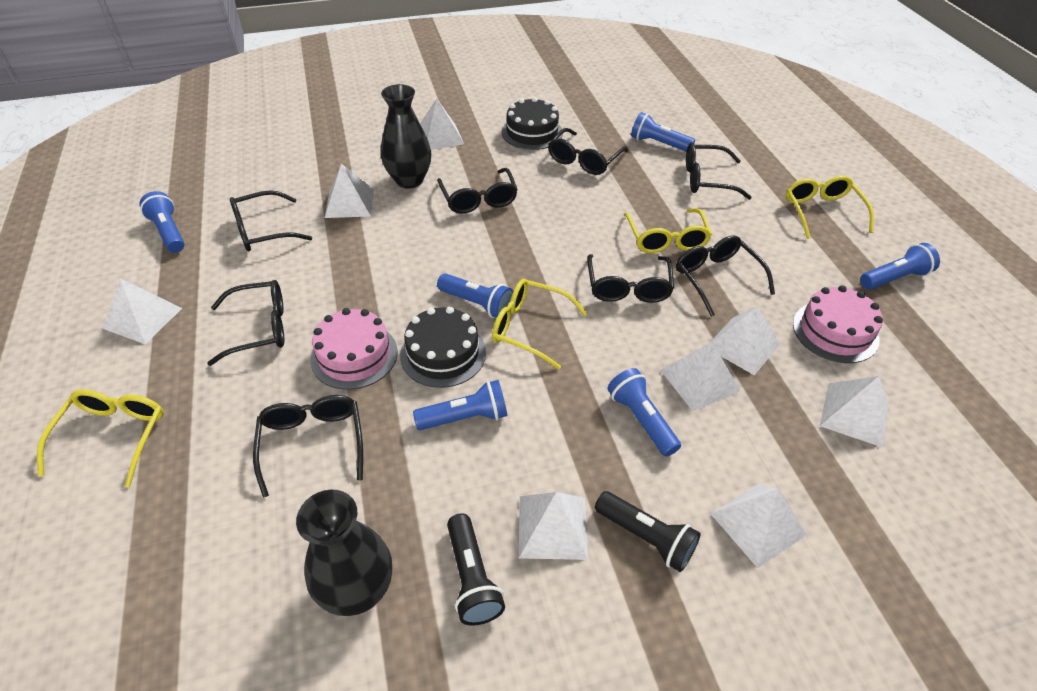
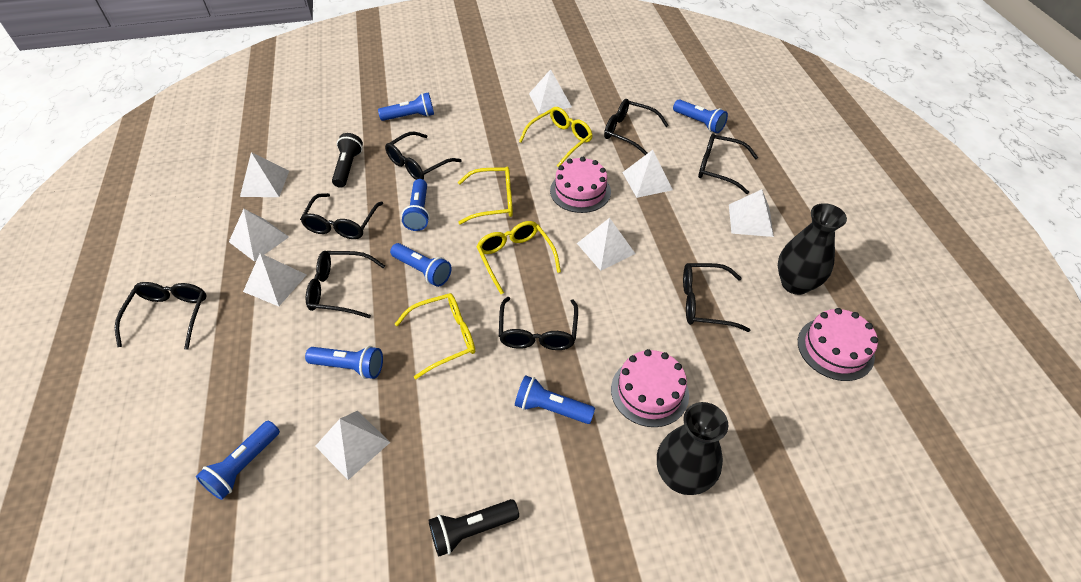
black cake: 2 -> 0
blue flashlight: 6 -> 7
pink cake: 2 -> 3

